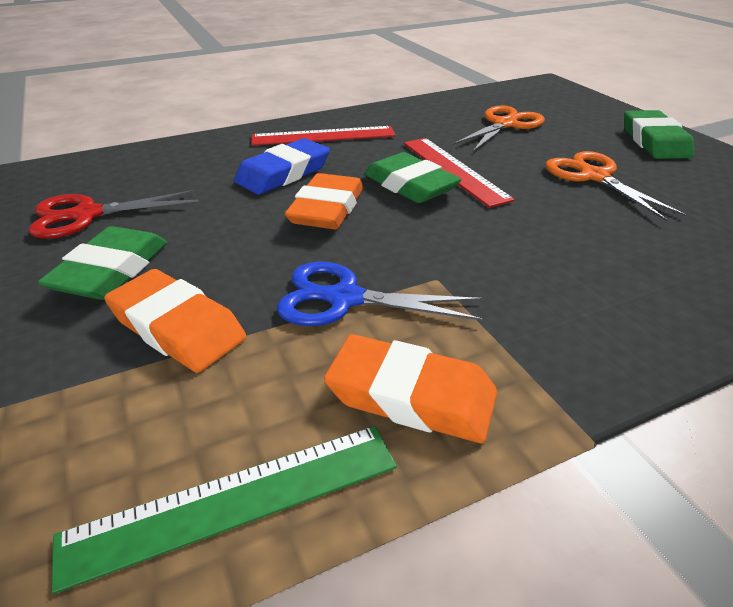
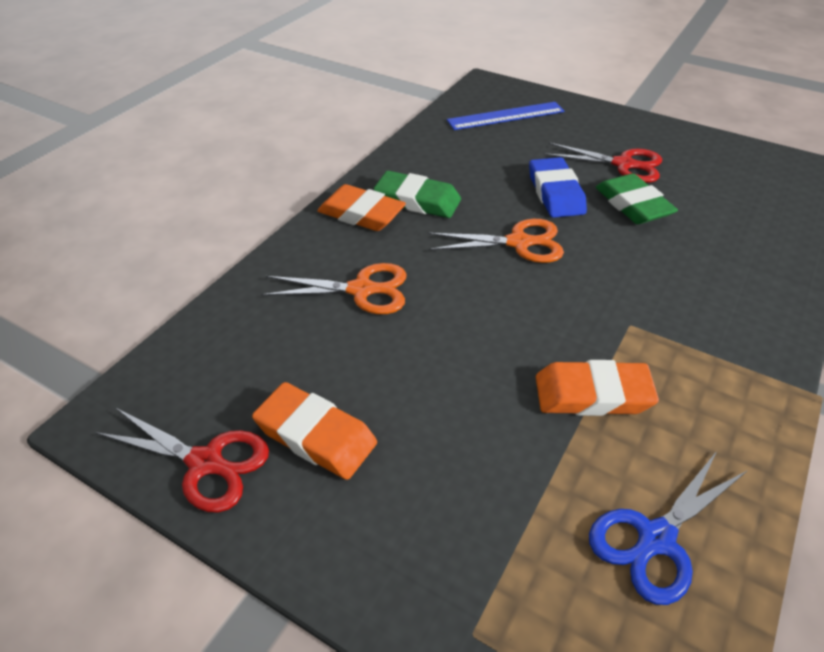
blue ruler: 0 -> 1
green eraser: 3 -> 2
green ruler: 1 -> 0
red ruler: 2 -> 0
red scissors: 1 -> 2

